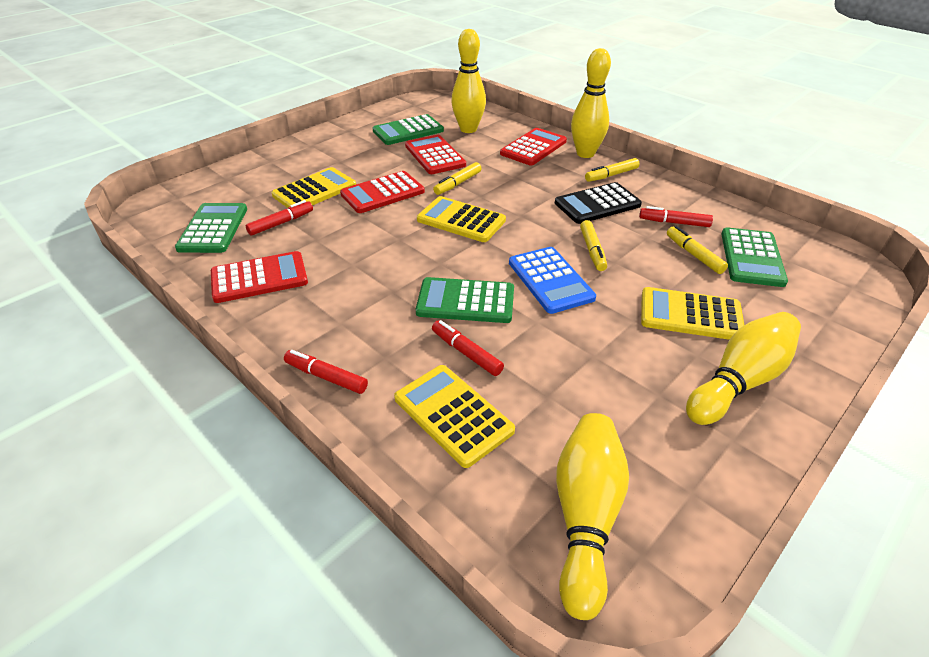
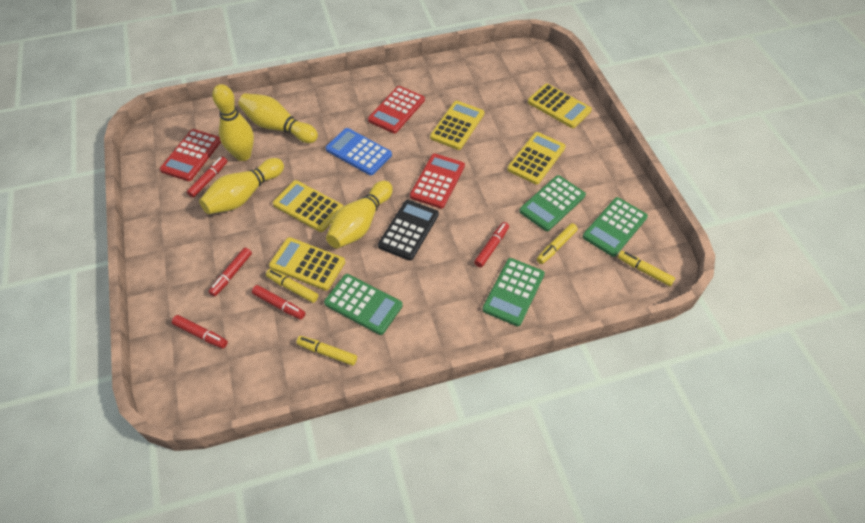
red calculator: 4 -> 3
red marker: 4 -> 5
yellow calculator: 4 -> 5

